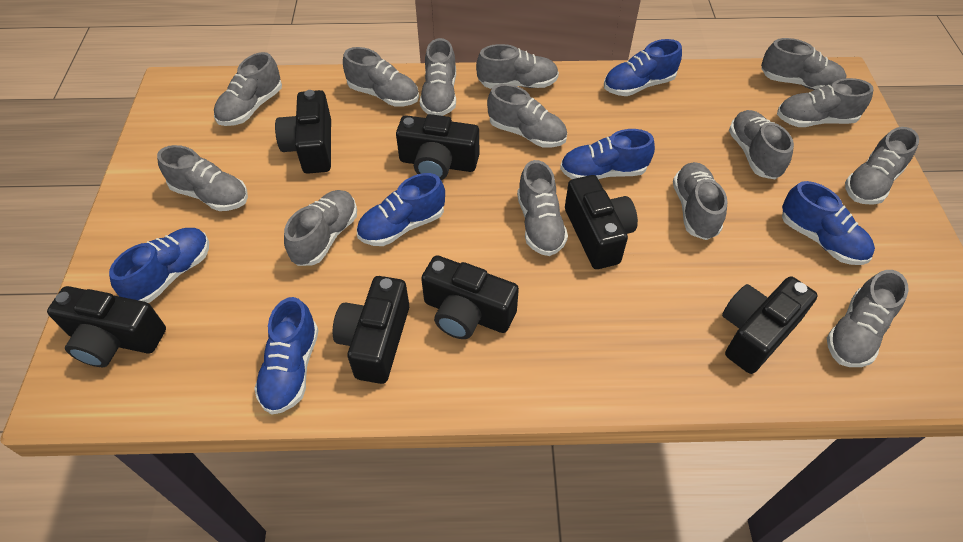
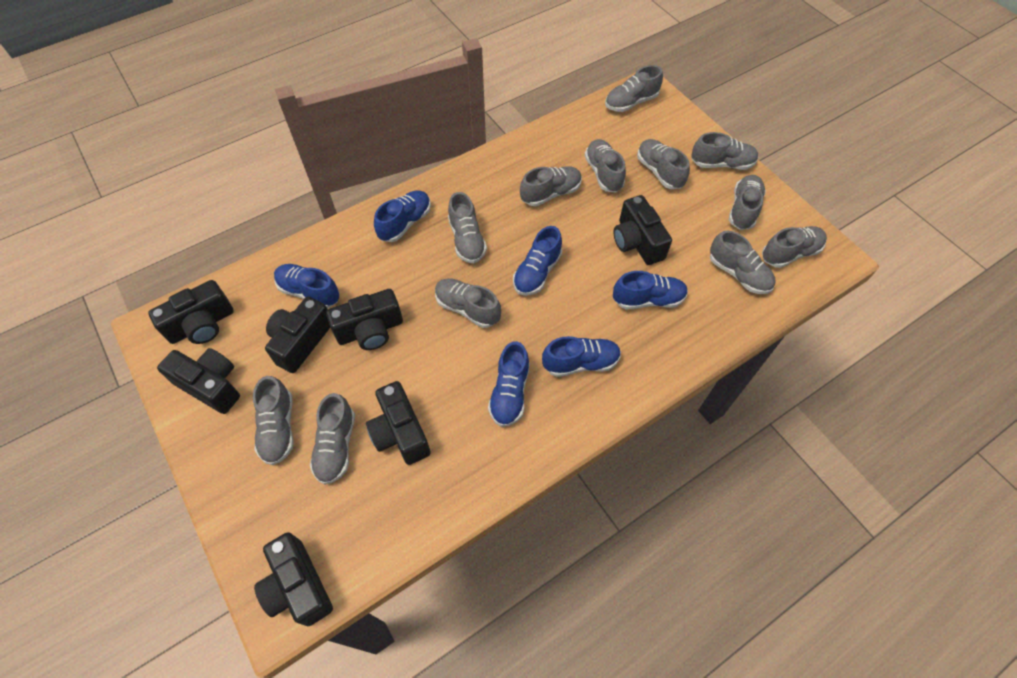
grey shoe: 14 -> 12

